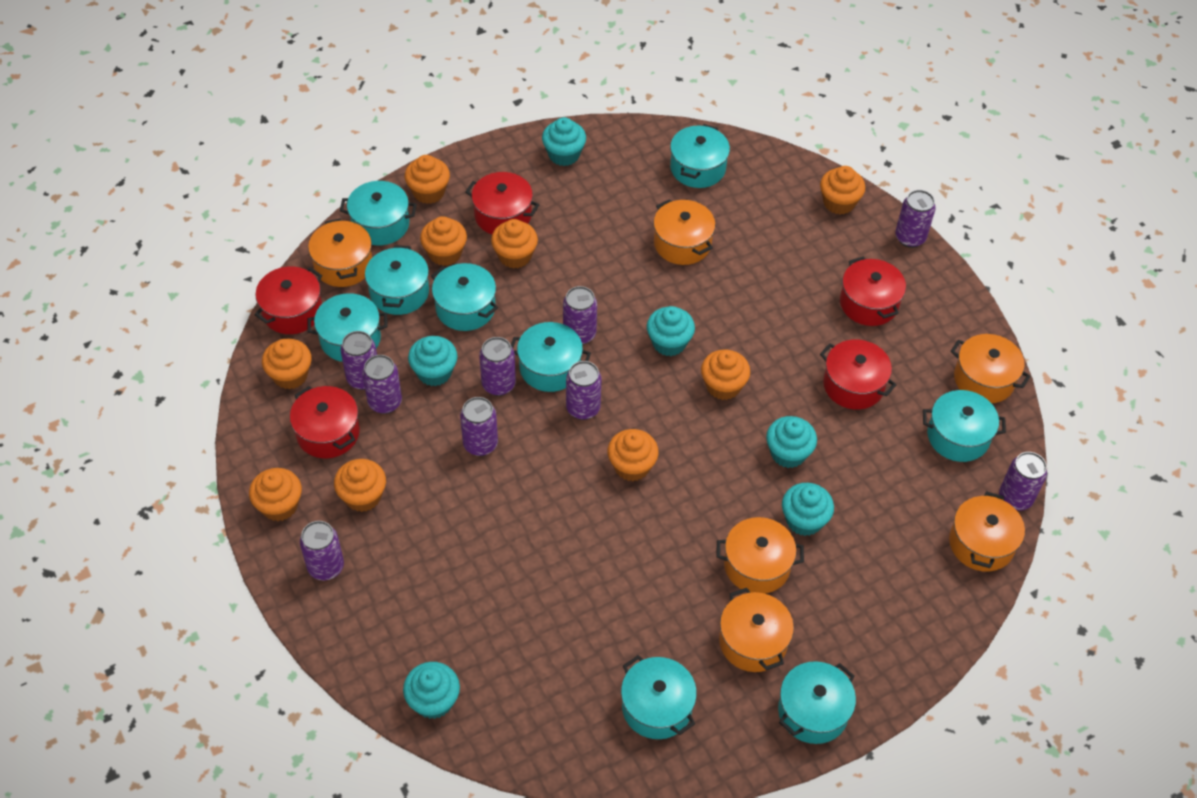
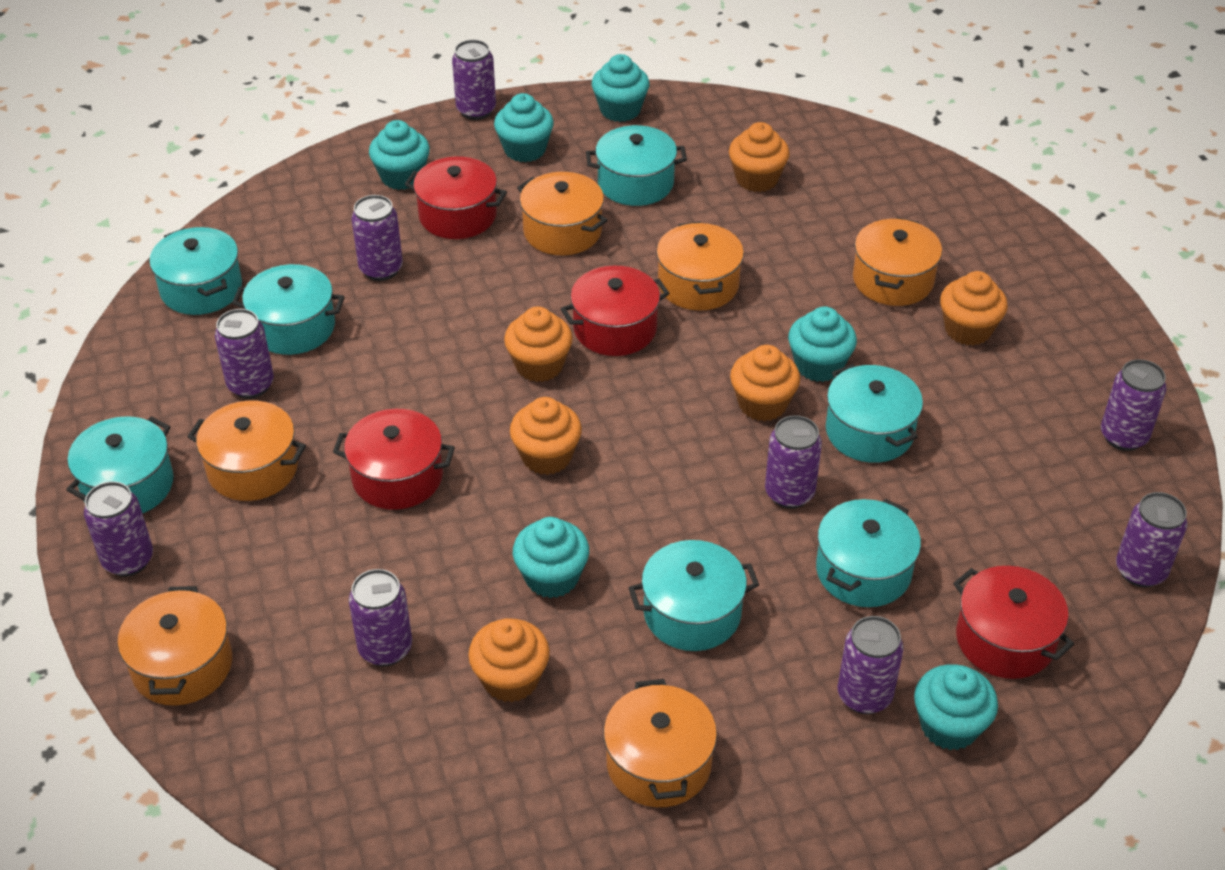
orange cupcake: 9 -> 6
red pot: 5 -> 4
turquoise pot: 9 -> 7

